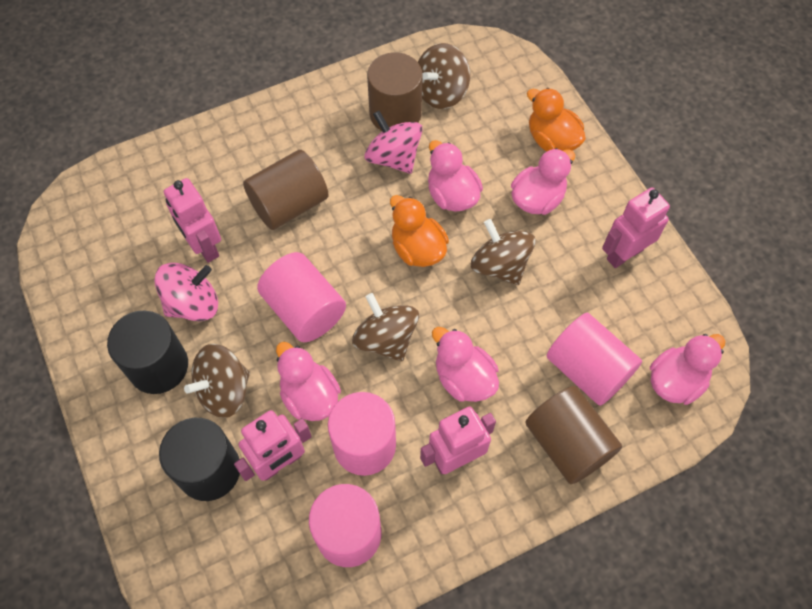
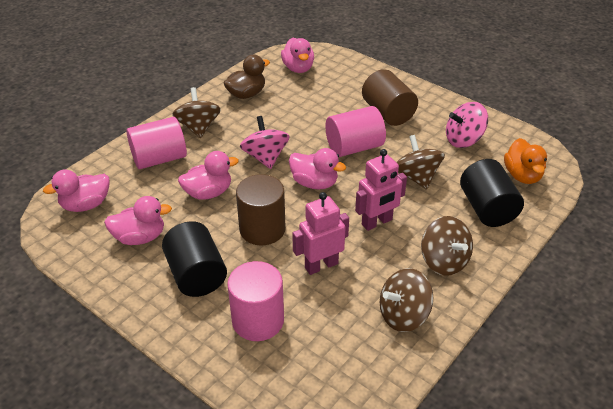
brown cylinder: 3 -> 2
brown duck: 0 -> 1
orange duck: 2 -> 1
pink cylinder: 4 -> 3
pink robot: 4 -> 2

